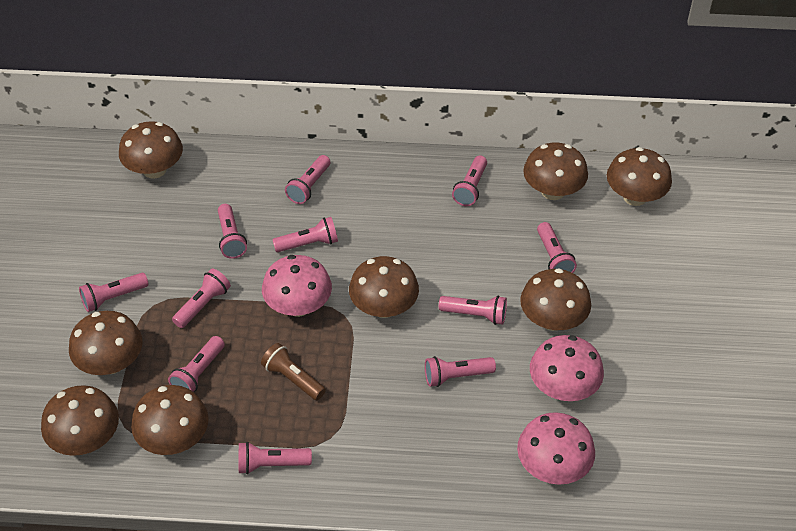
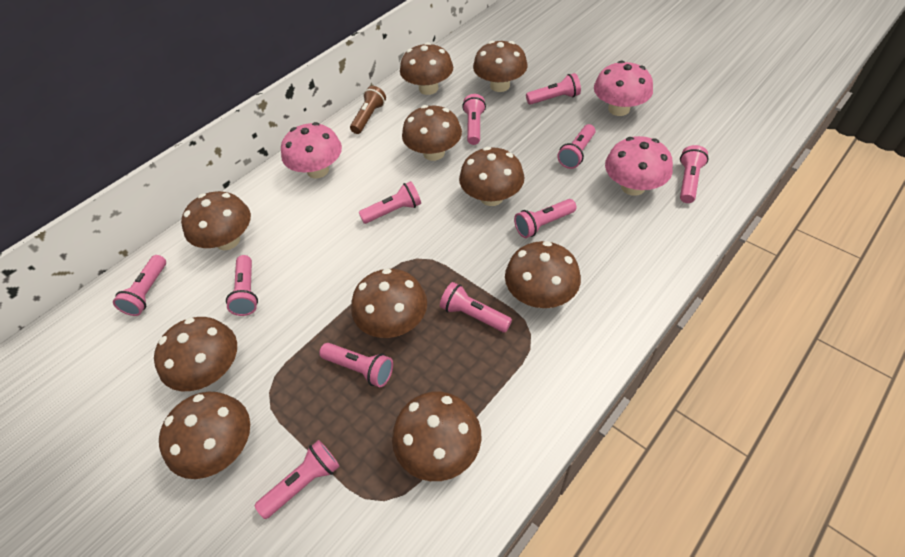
brown mushroom: 8 -> 10

